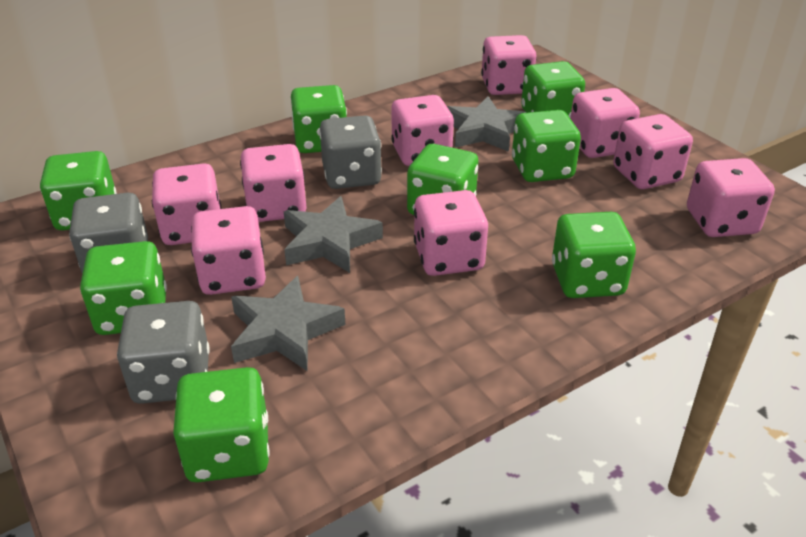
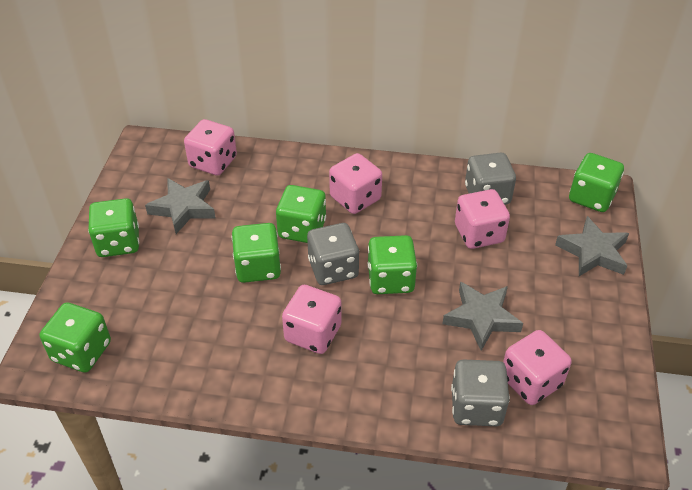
green dice: 8 -> 6
pink dice: 9 -> 5

